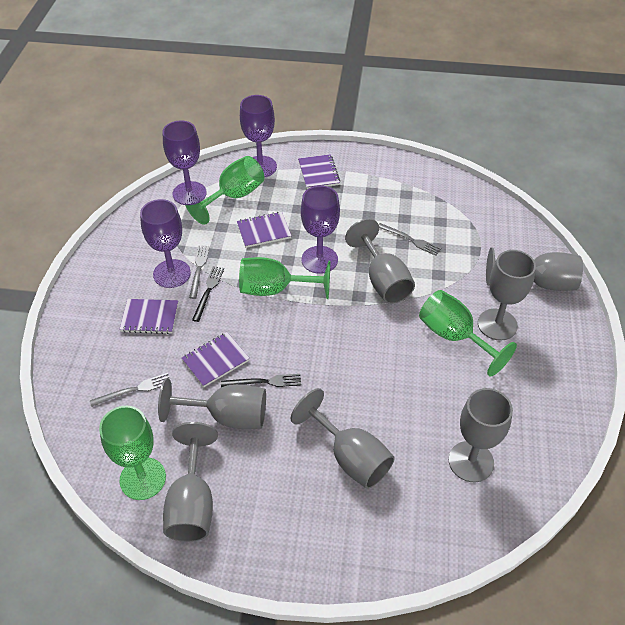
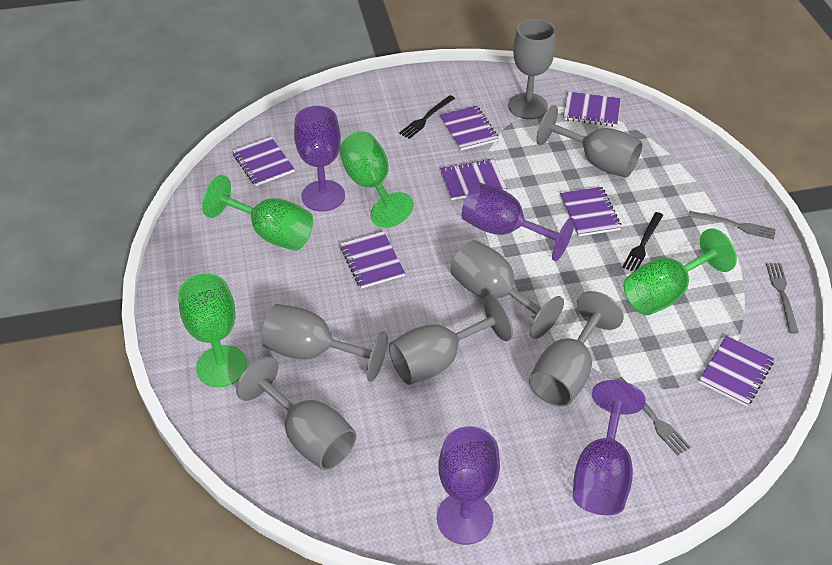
purple notebook: 4 -> 7

